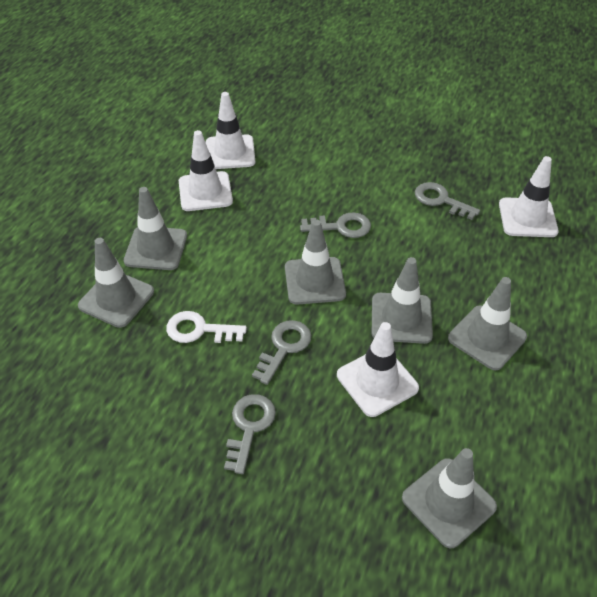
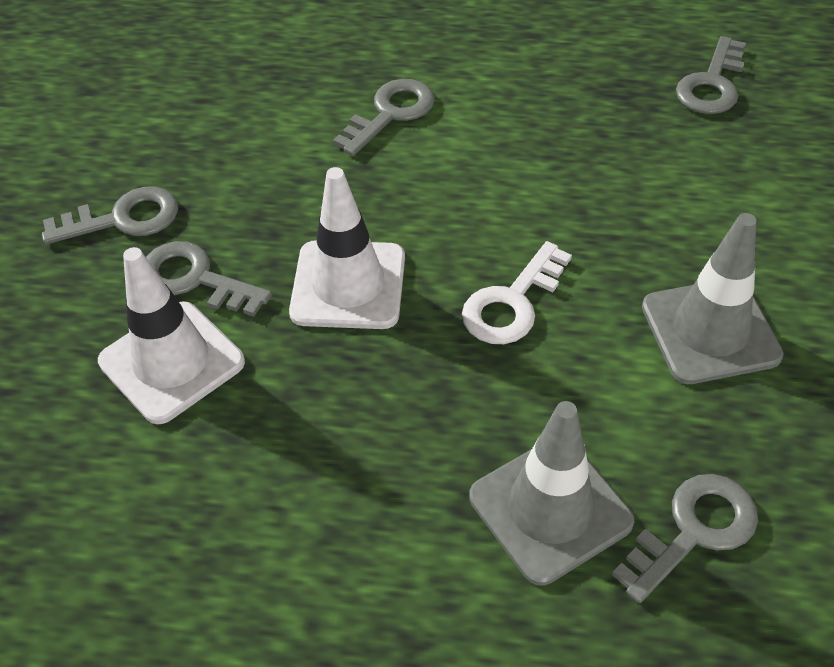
grey key: 4 -> 5
grey traffic cone: 6 -> 2
white traffic cone: 4 -> 2

